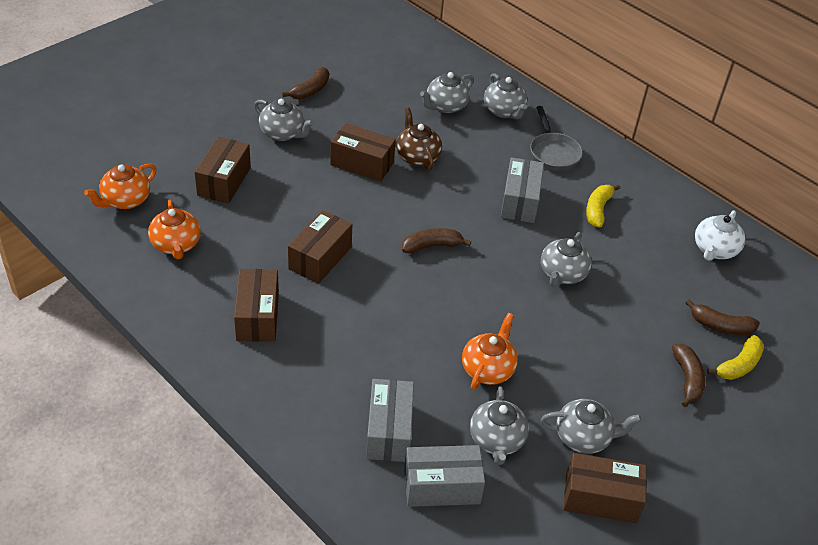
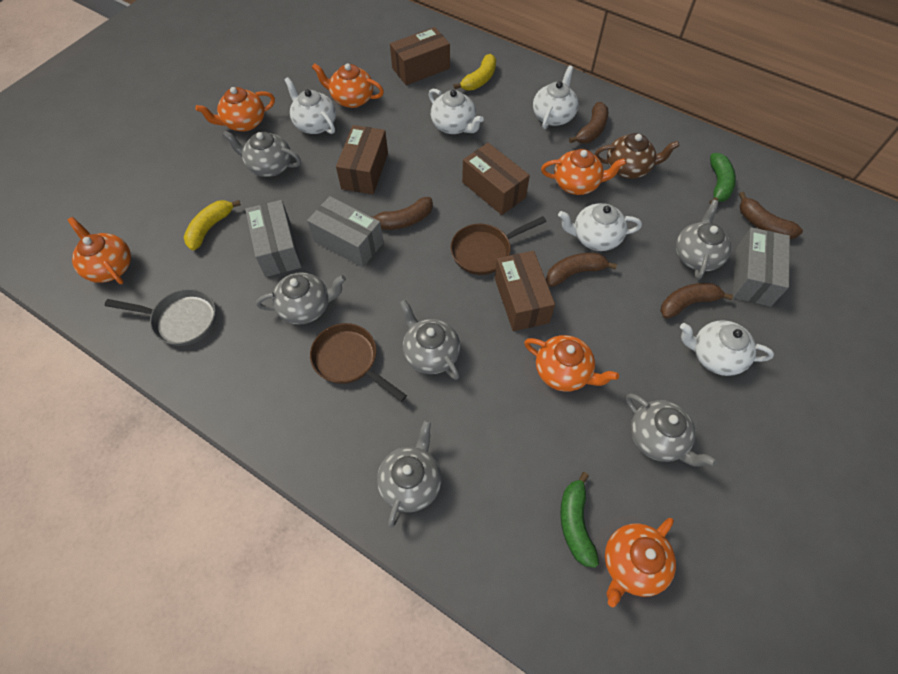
brown banana: 4 -> 5
brown box: 5 -> 4
brown pan: 0 -> 2
green banana: 0 -> 2
orange teapot: 3 -> 6
white teapot: 1 -> 5

